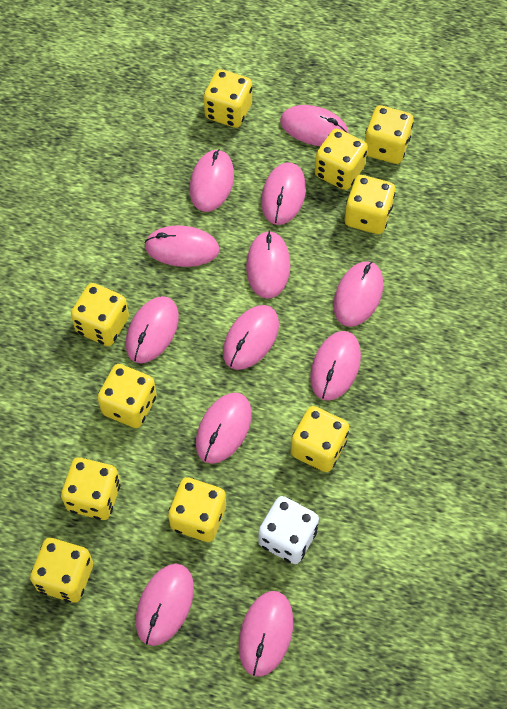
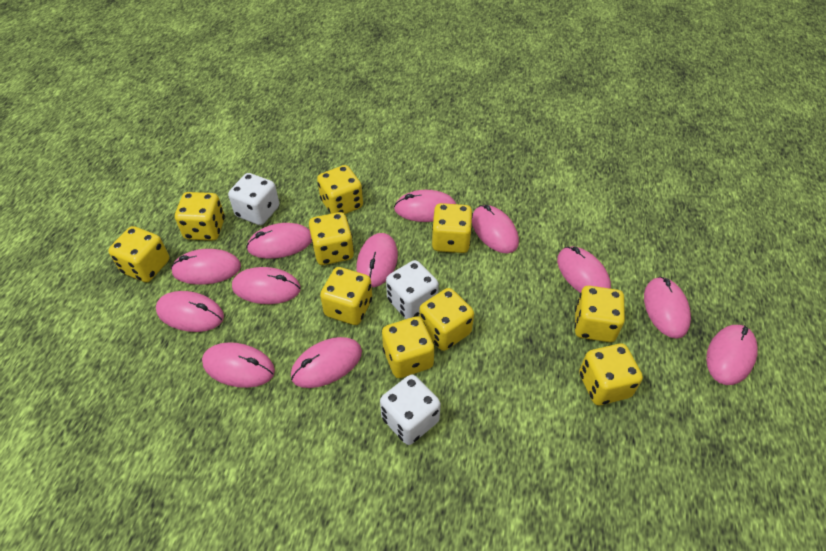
white dice: 1 -> 3

